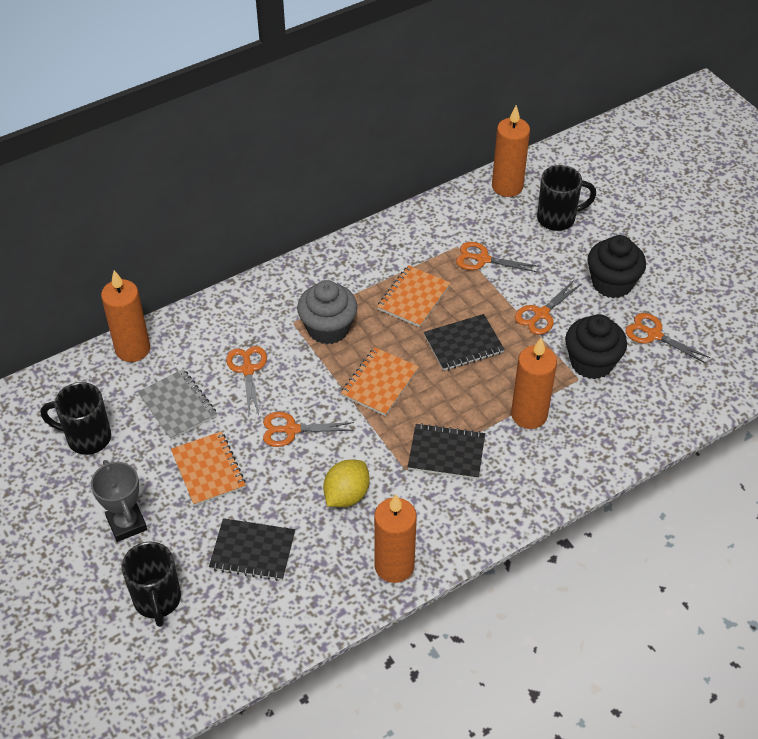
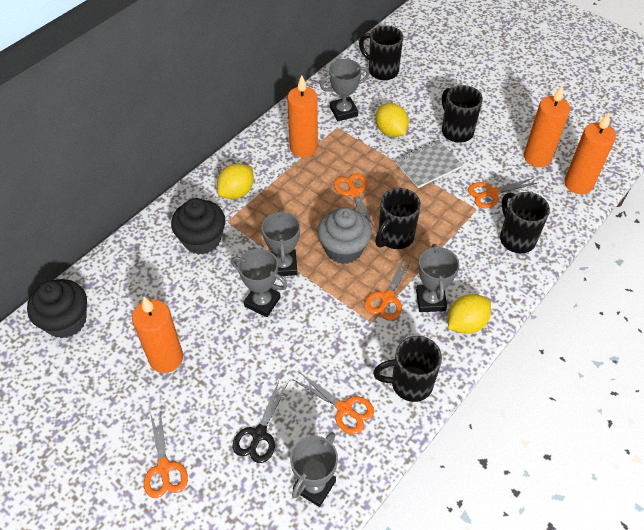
black mug: 3 -> 5
black notebook: 3 -> 0
black scissors: 0 -> 1
grey trophy: 1 -> 5
orange notebook: 3 -> 0
yellow lemon: 1 -> 3

